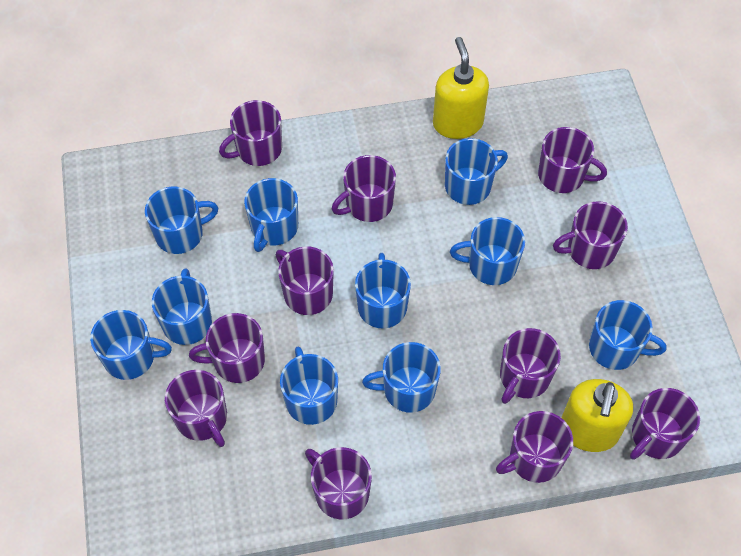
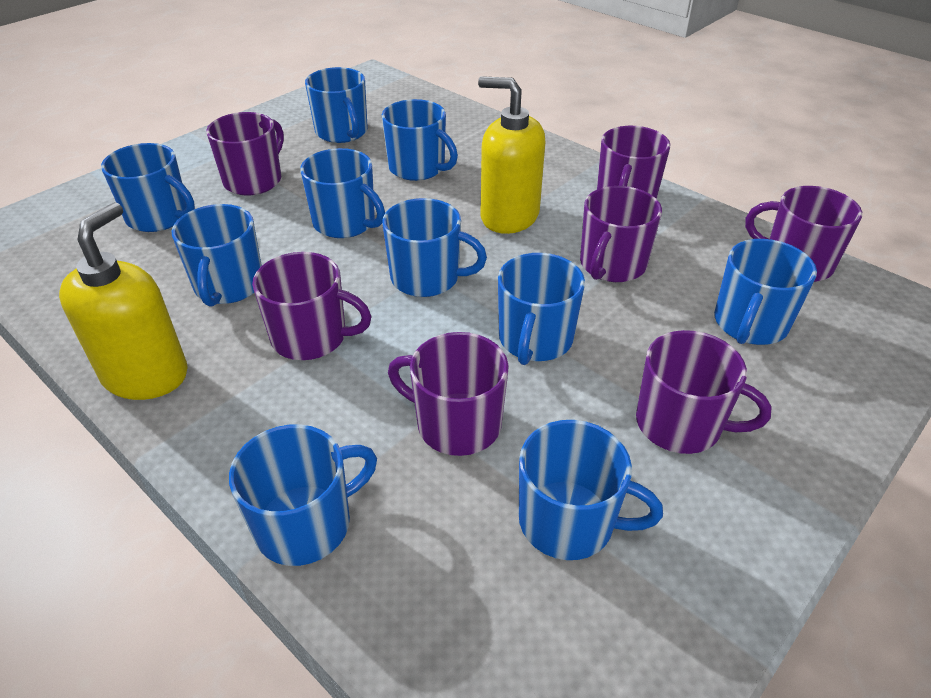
purple mug: 11 -> 7

